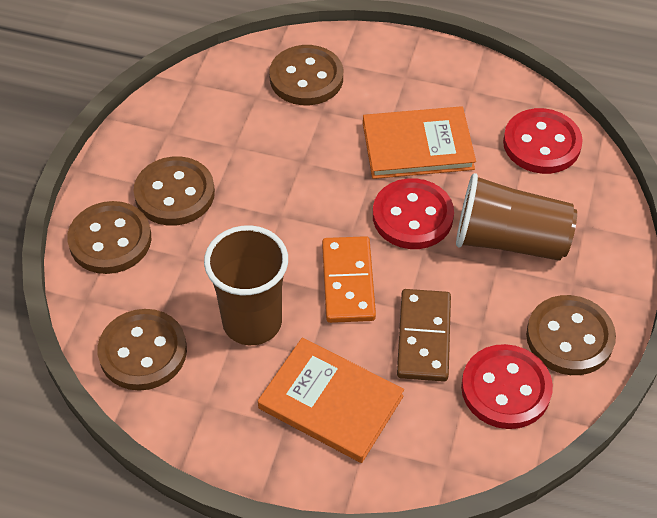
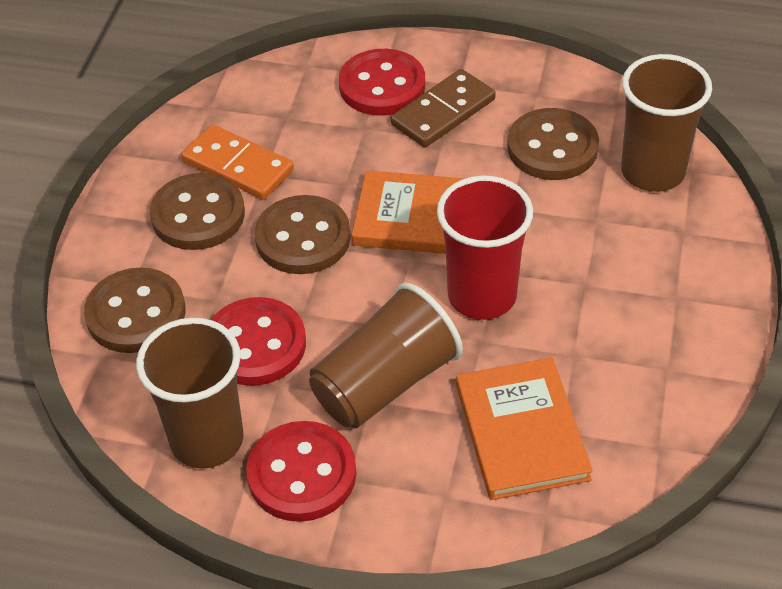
brown button: 5 -> 4
brown cup: 2 -> 3
red cup: 0 -> 1

